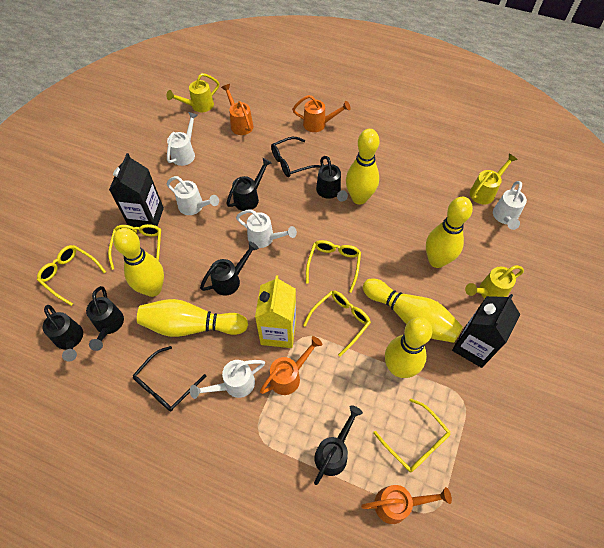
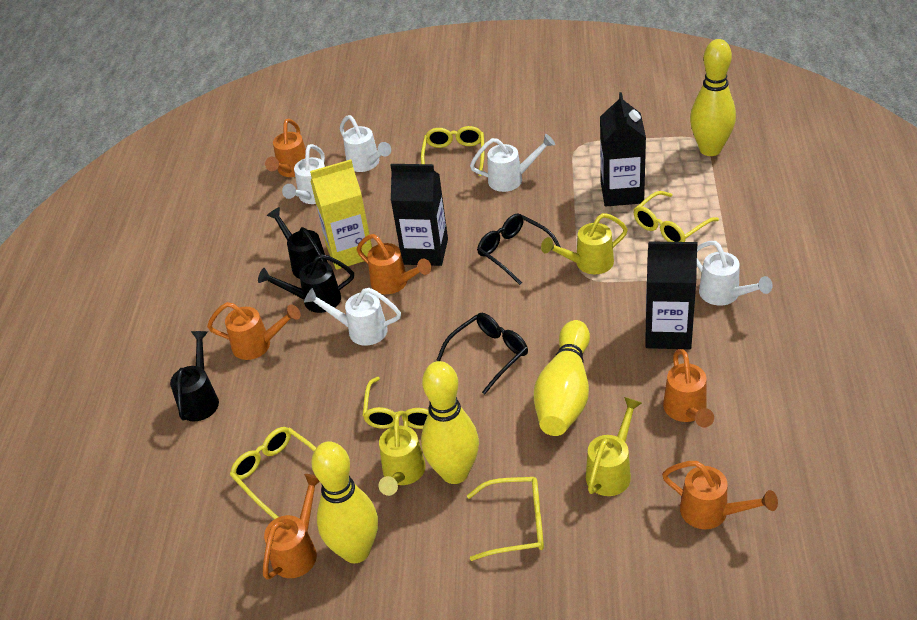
black carton: 2 -> 3
black watering can: 6 -> 3
orange watering can: 4 -> 6
yellow bowling pin: 6 -> 4

